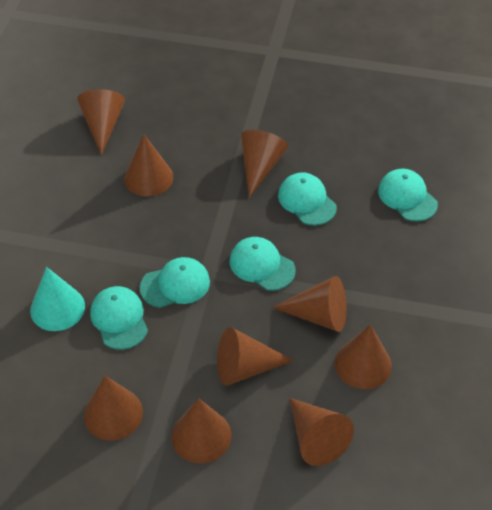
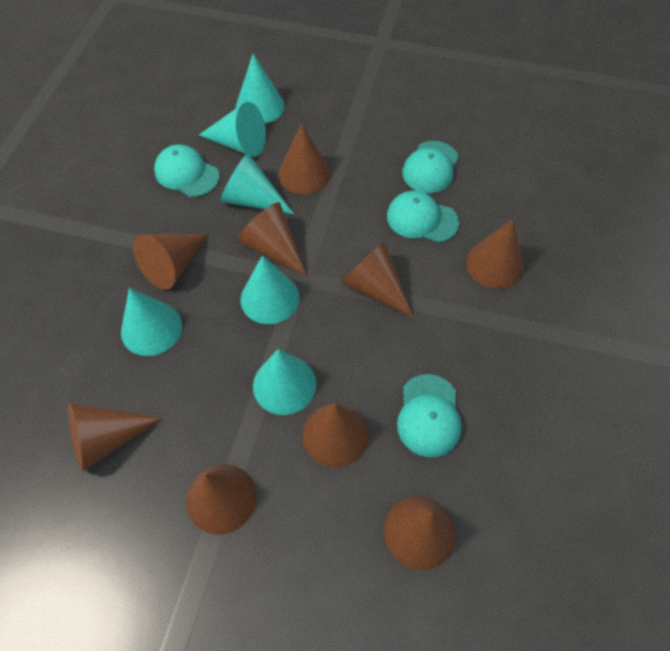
turquoise cap: 5 -> 4
turquoise cone: 1 -> 6

